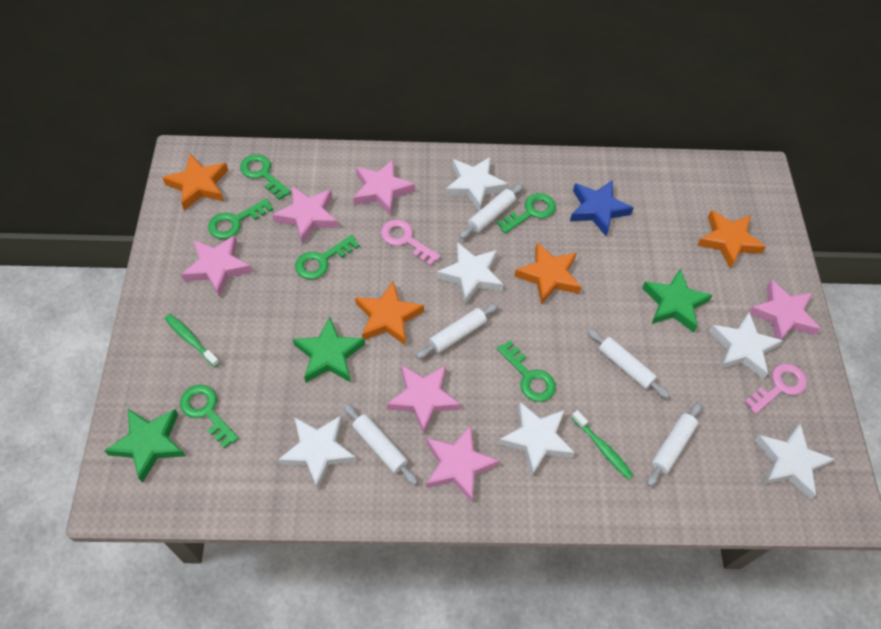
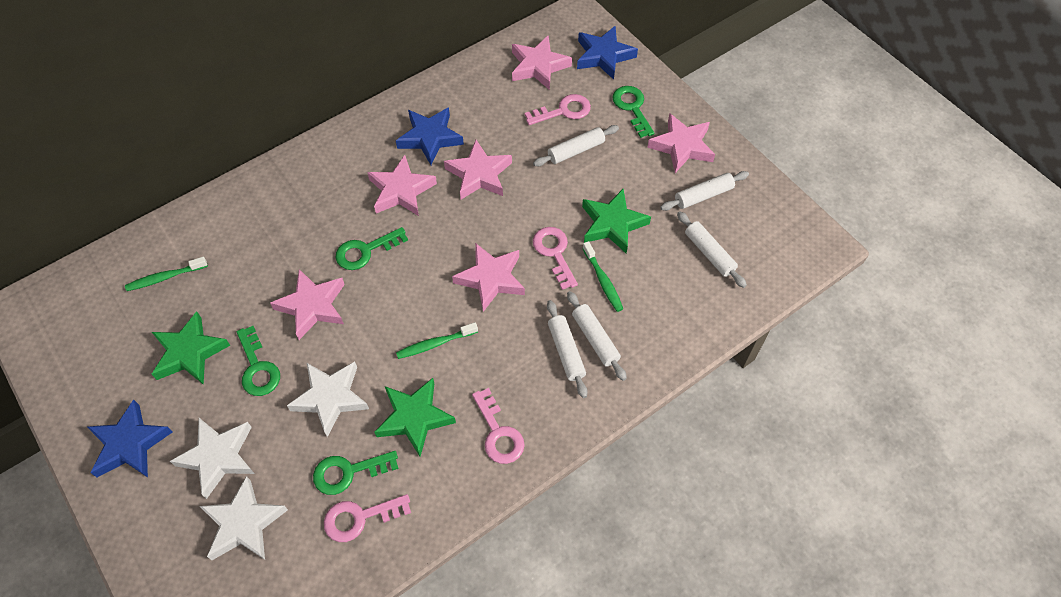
blue star: 1 -> 3
green key: 6 -> 4
green toothbrush: 2 -> 3
orange star: 4 -> 0
pink key: 2 -> 4
white star: 6 -> 3

